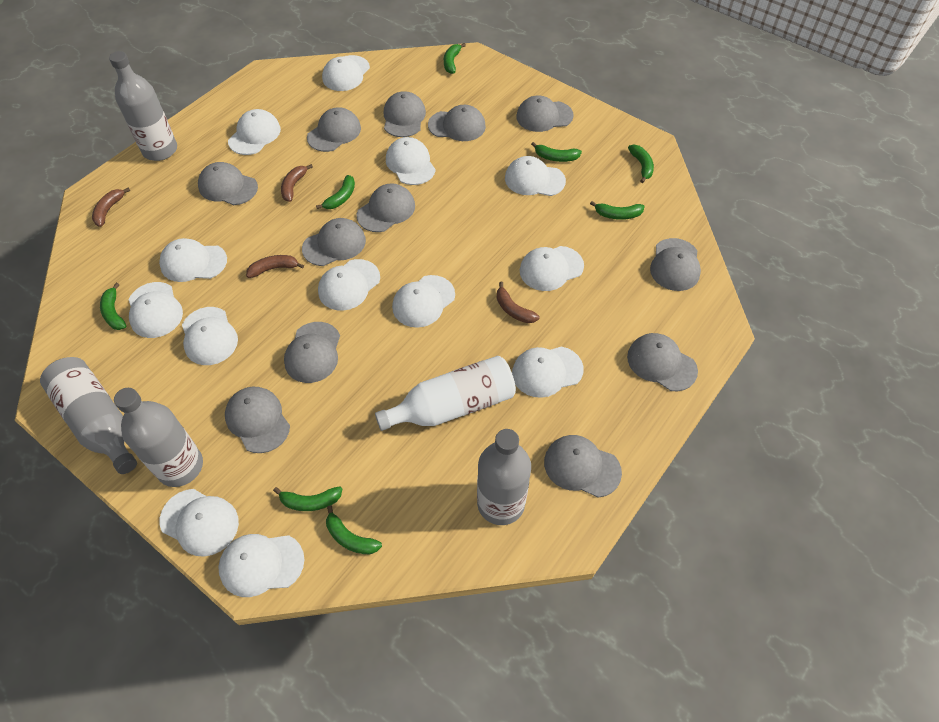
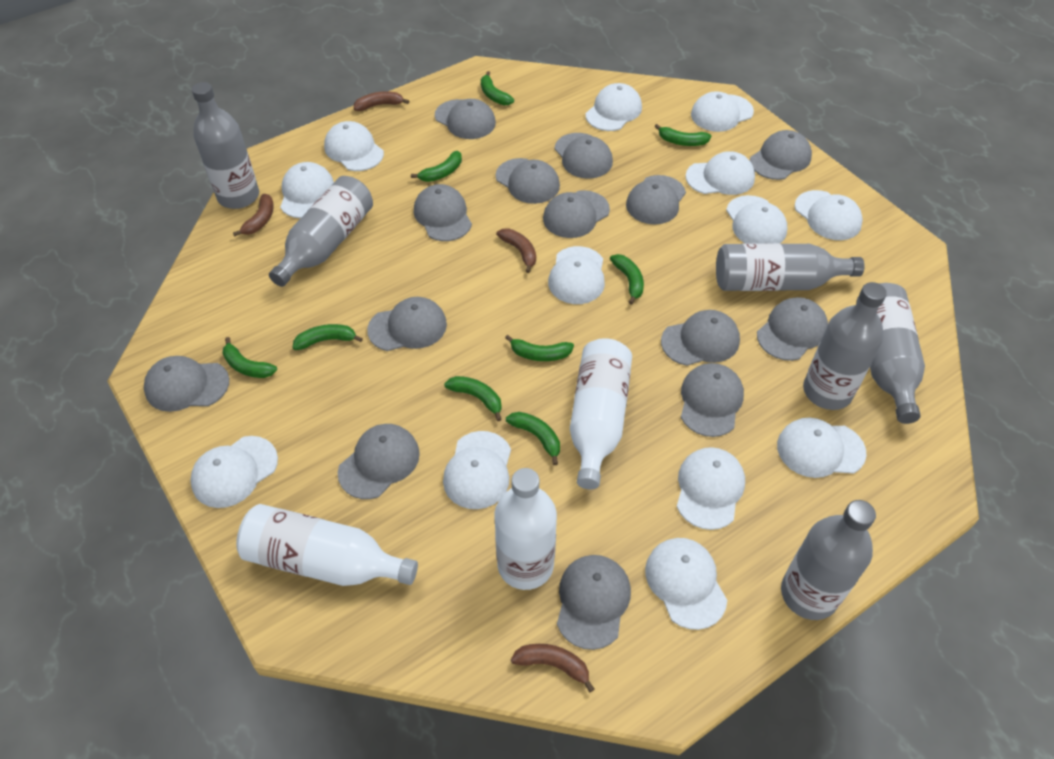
green banana: 8 -> 9
grey bottle: 4 -> 6
grey cap: 12 -> 14
white bottle: 1 -> 3

